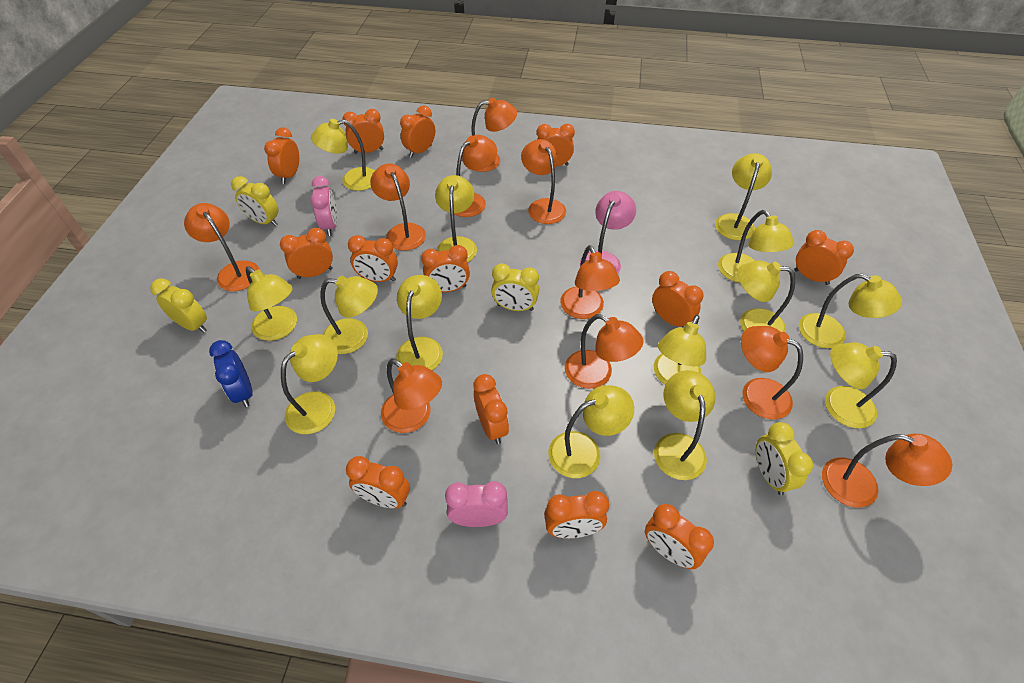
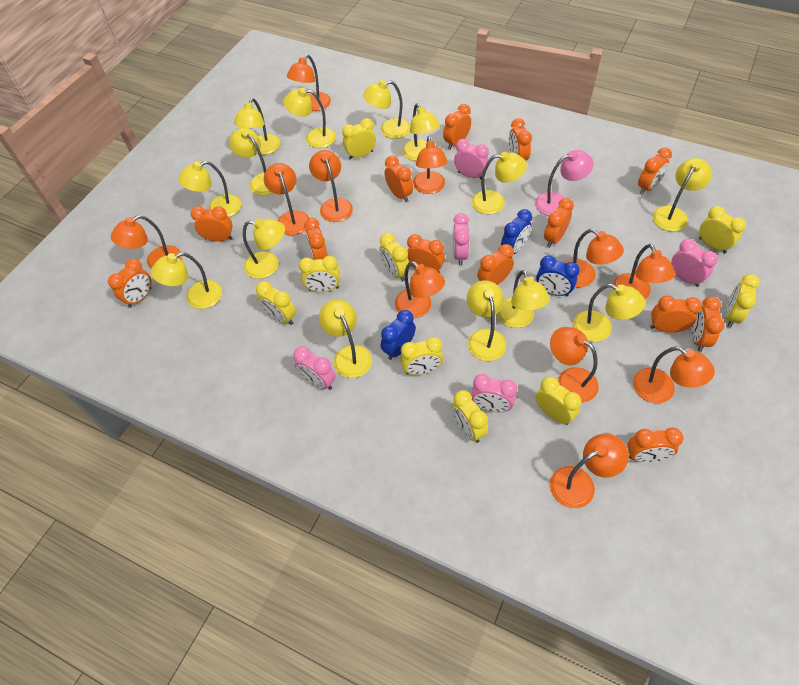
blue clock: 1 -> 3
orange lamp: 10 -> 11
pink clock: 2 -> 5
yellow clock: 4 -> 9

